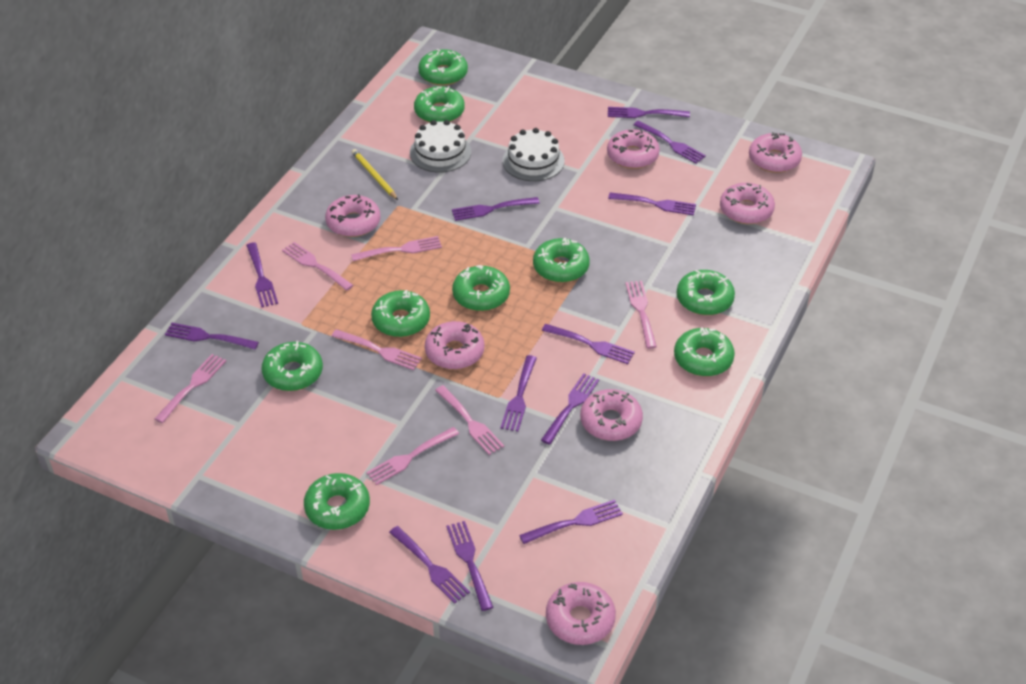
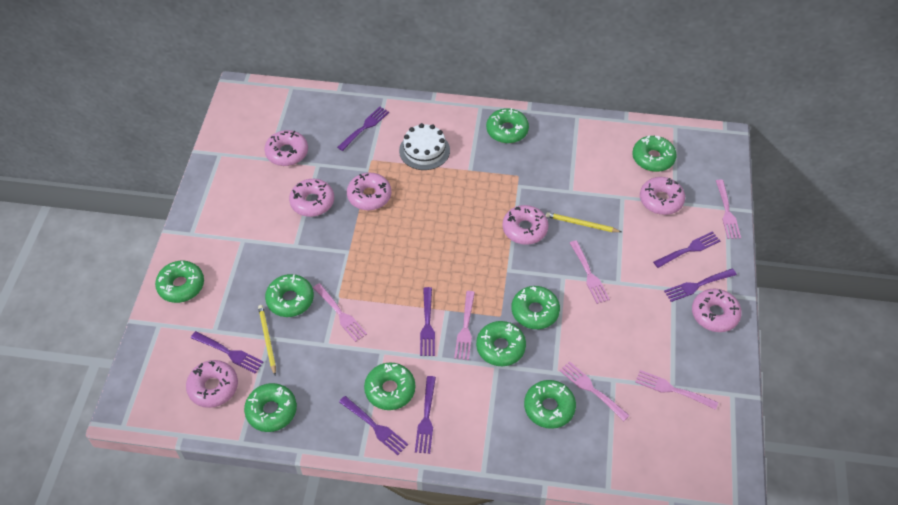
pink fork: 7 -> 6
purple fork: 12 -> 7
white cake: 2 -> 1
yellow pencil: 1 -> 2

